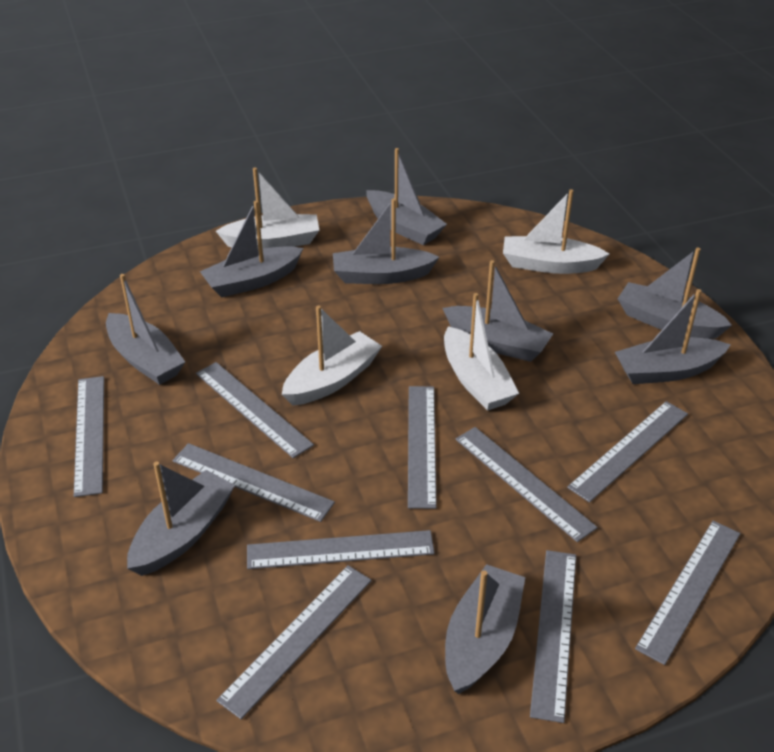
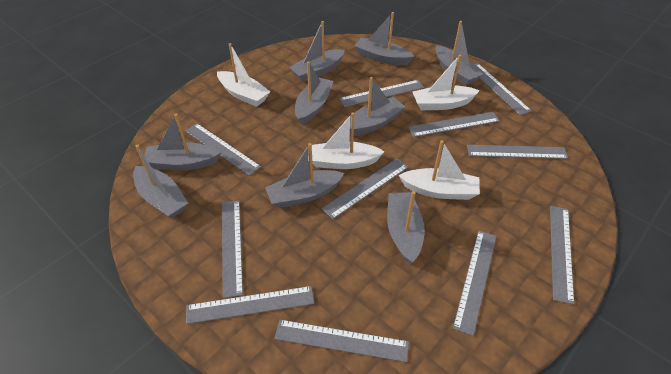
grey ruler: 10 -> 11

